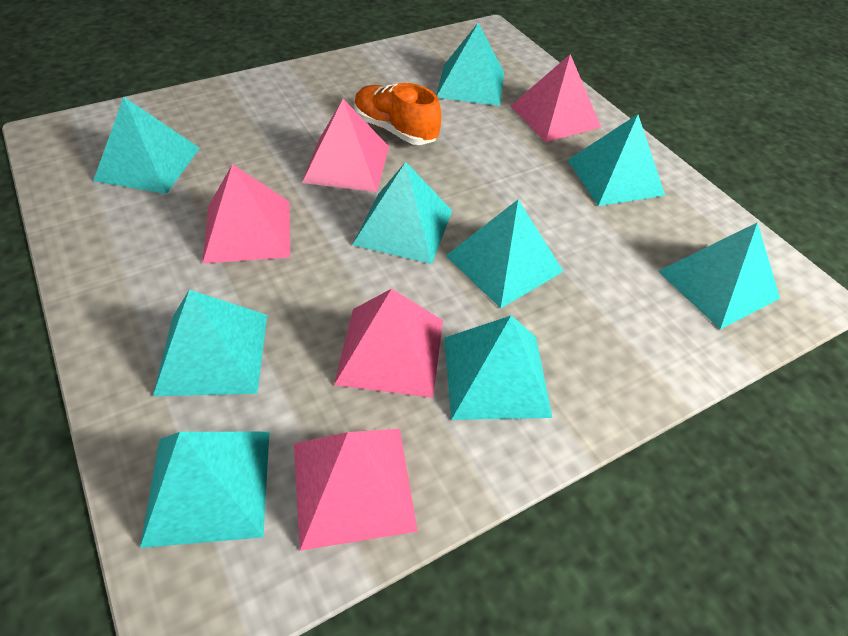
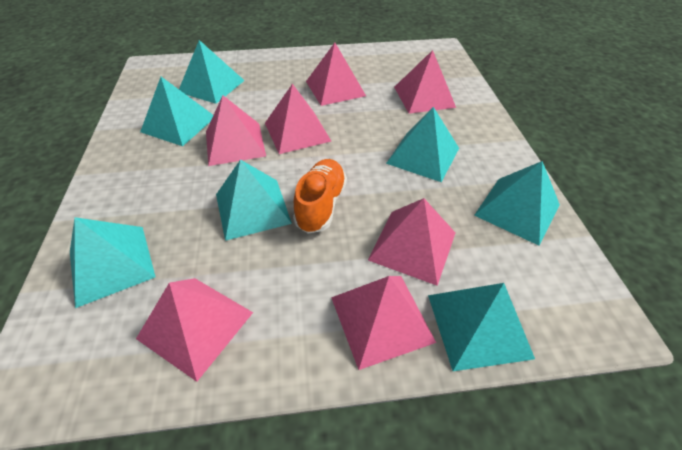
pink pyramid: 5 -> 7
turquoise pyramid: 9 -> 7

